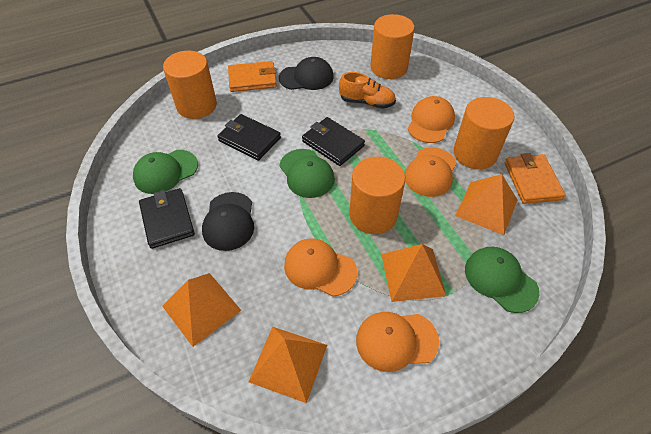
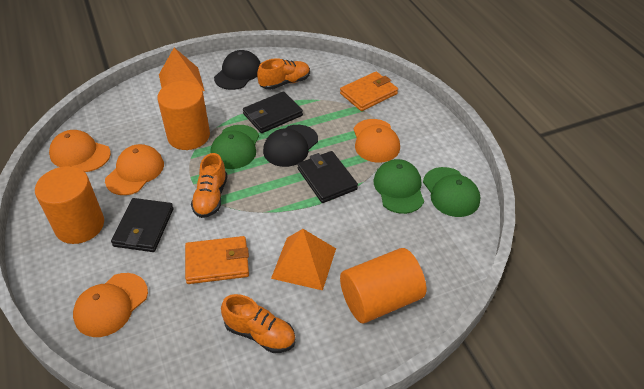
orange cylinder: 4 -> 3
orange pyramid: 4 -> 2
orange shoe: 1 -> 3

